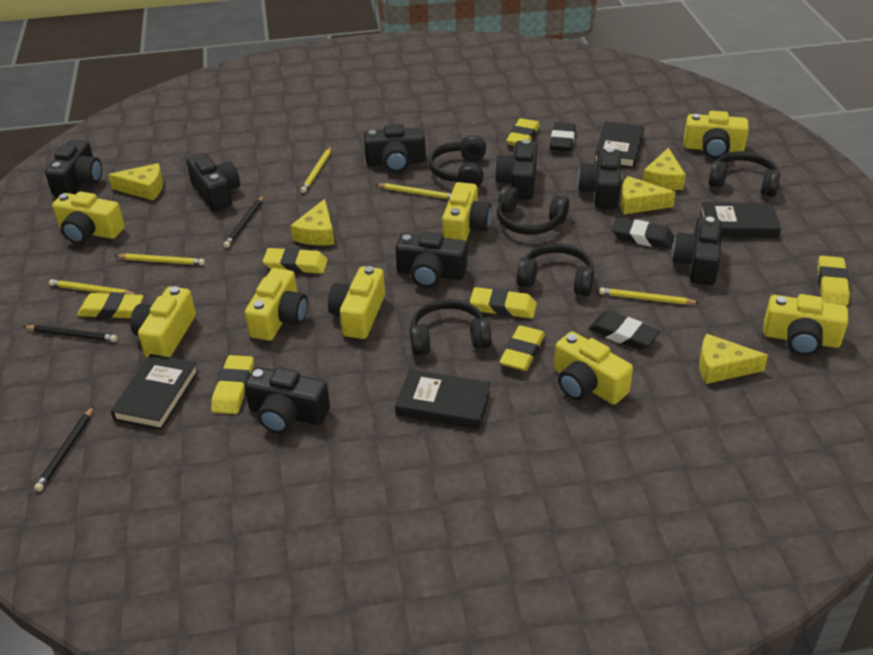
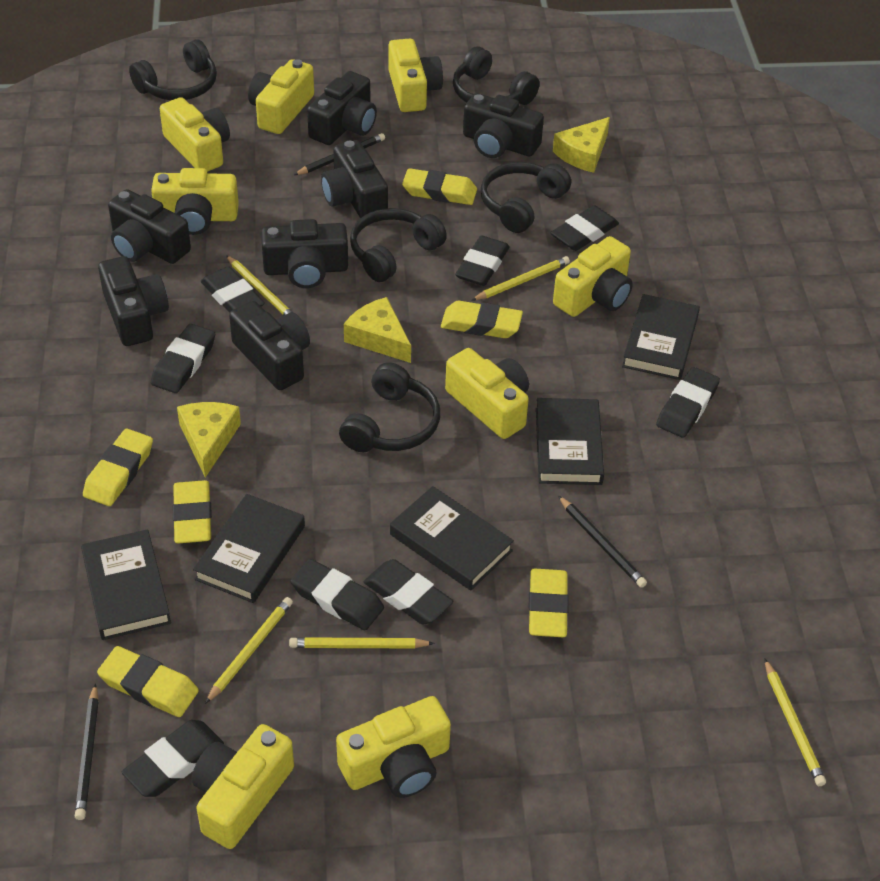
black book: 4 -> 5
black camera: 8 -> 7
black eraser: 3 -> 8
yellow cheese: 5 -> 3
yellow eraser: 7 -> 6

